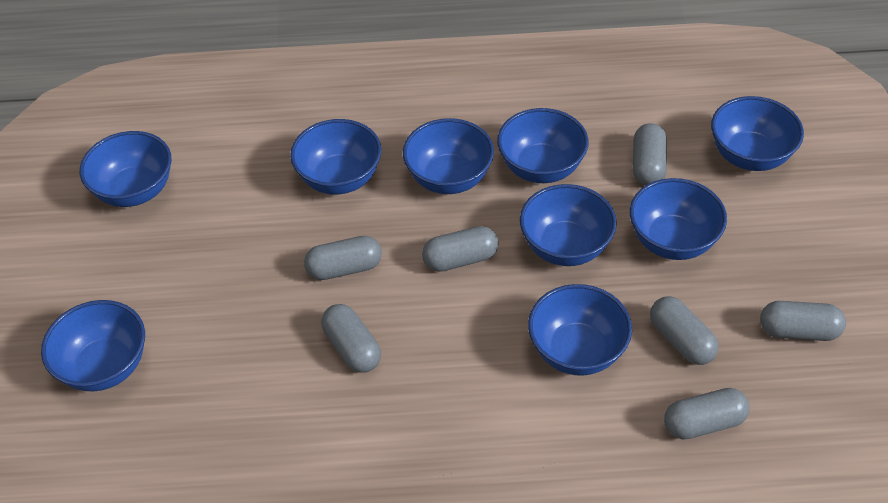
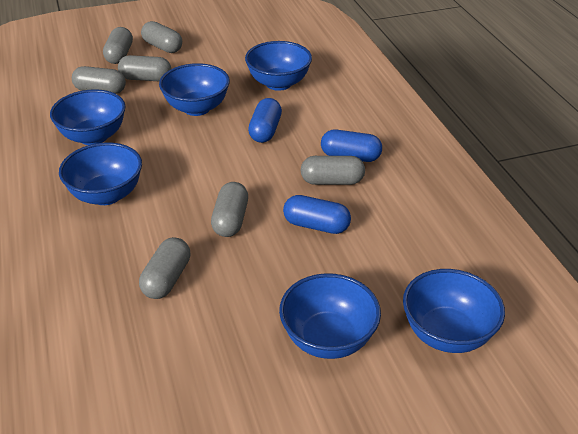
blue bowl: 9 -> 6
blue capsule: 0 -> 3

